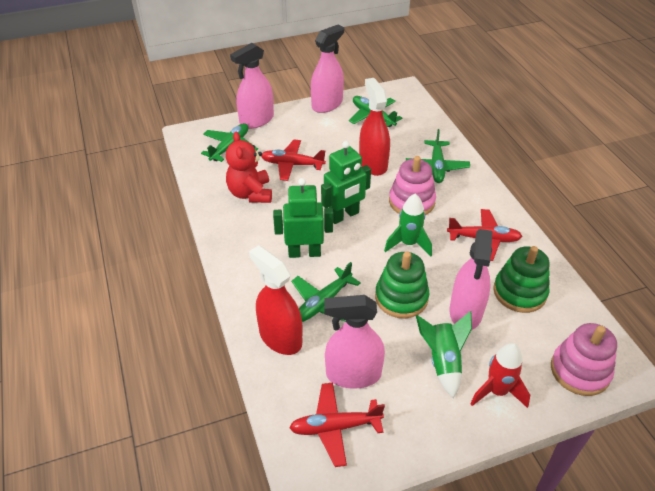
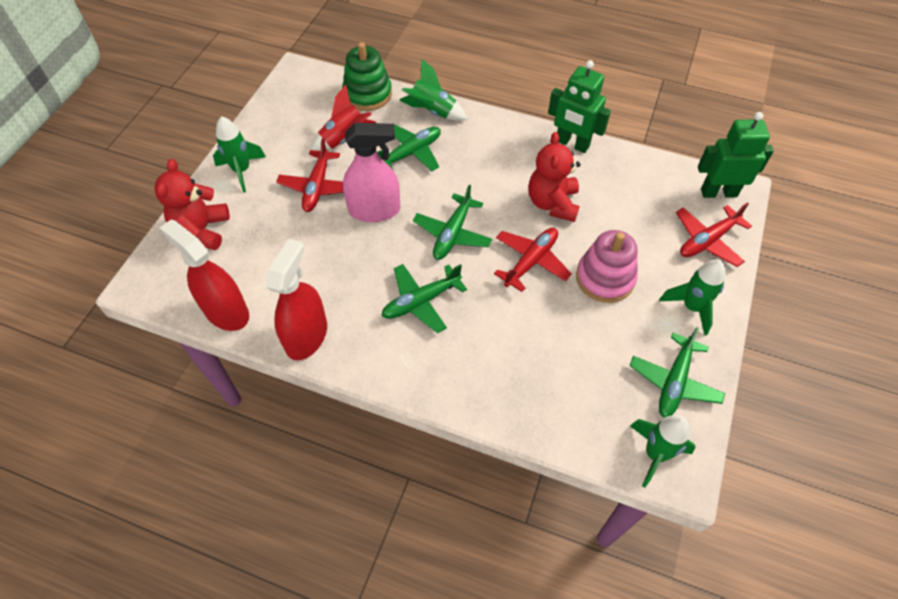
green rocket: 2 -> 4
green stacking toy: 2 -> 1
pink spray bottle: 4 -> 1
pink stacking toy: 2 -> 1
red teddy bear: 1 -> 2

